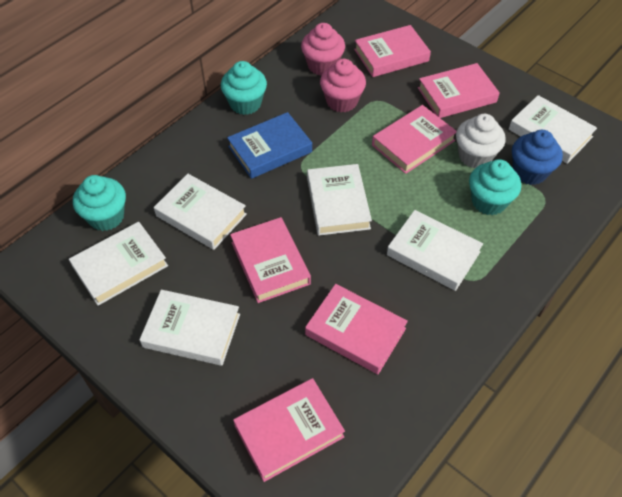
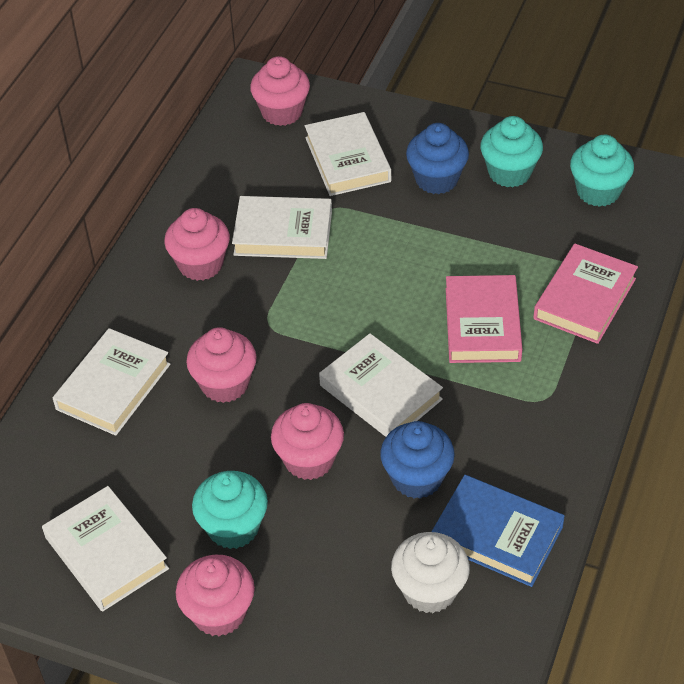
blue cupcake: 1 -> 2
pink book: 6 -> 2
pink cupcake: 2 -> 5
white book: 6 -> 5

